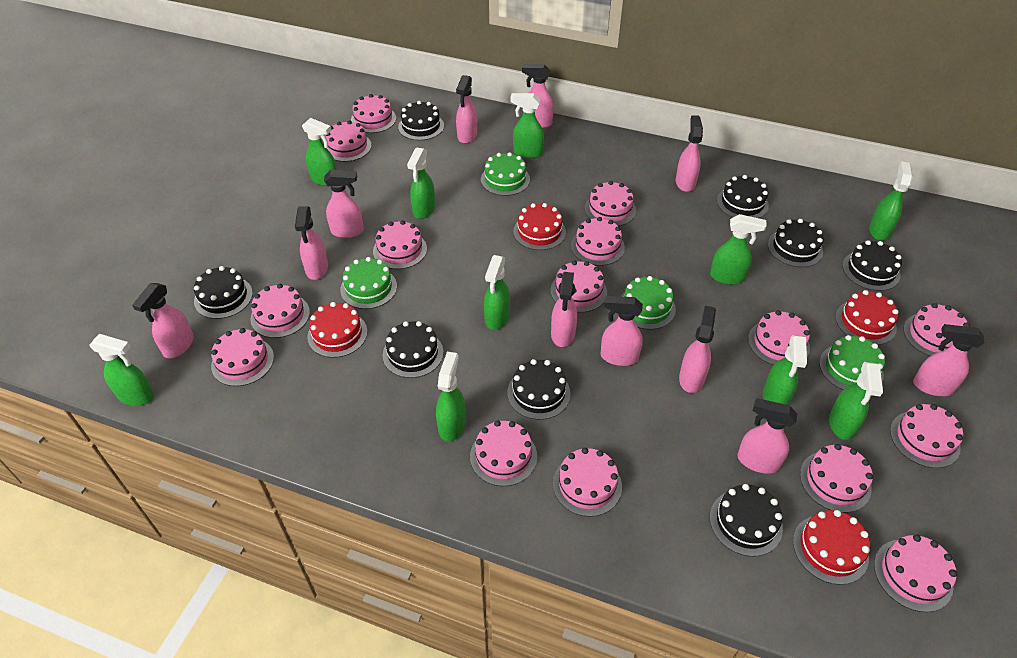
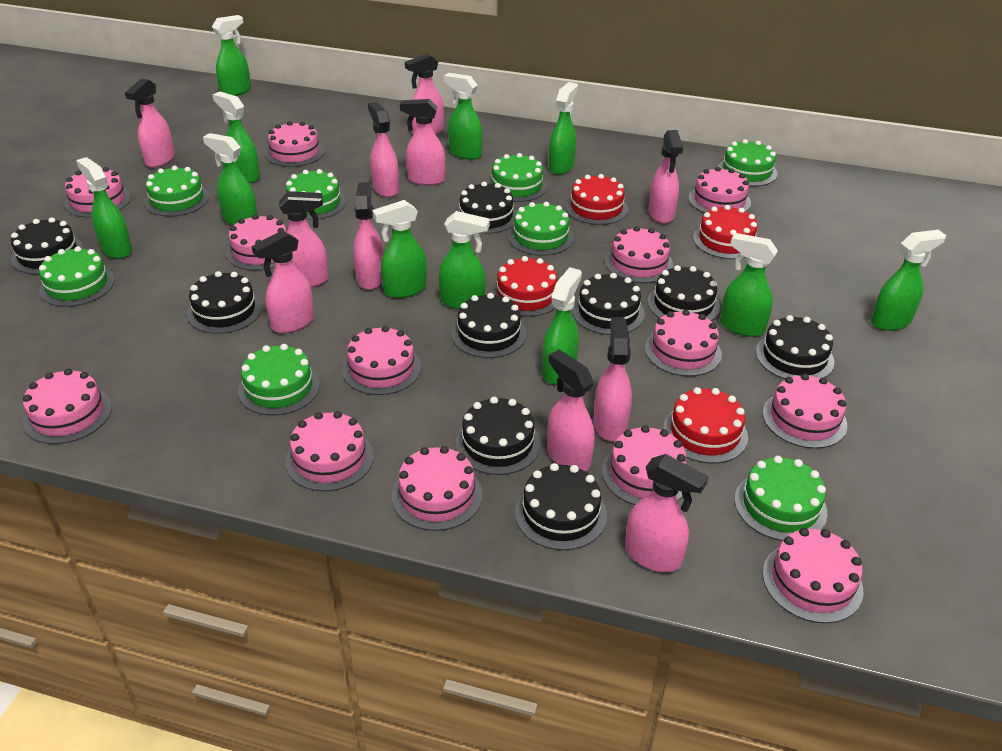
black cake: 8 -> 9
green cake: 4 -> 8
green spray bottle: 10 -> 11
pink cake: 15 -> 13

